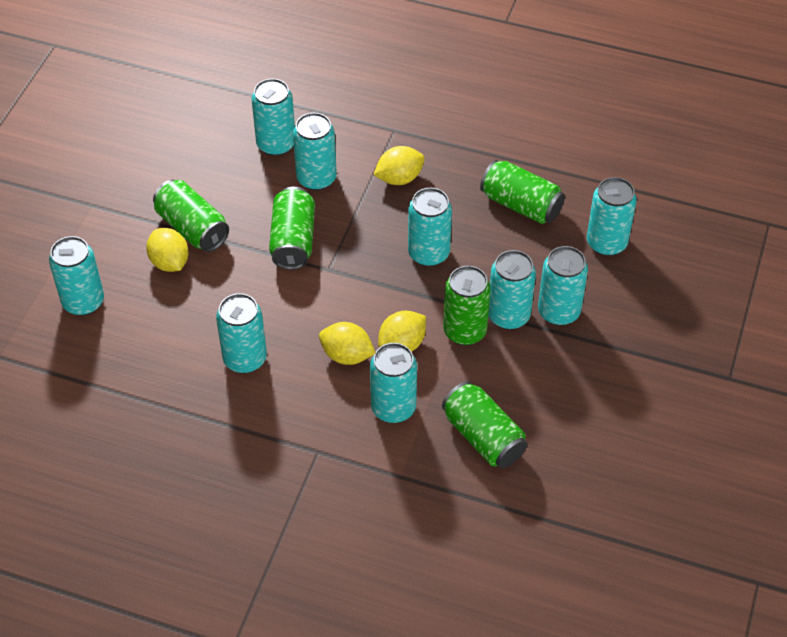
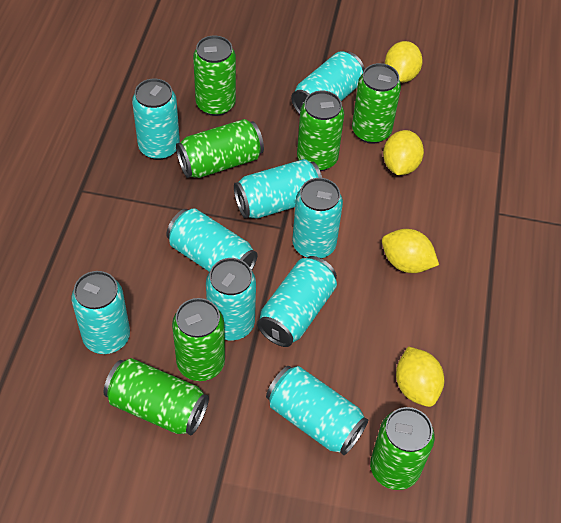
green can: 5 -> 7

